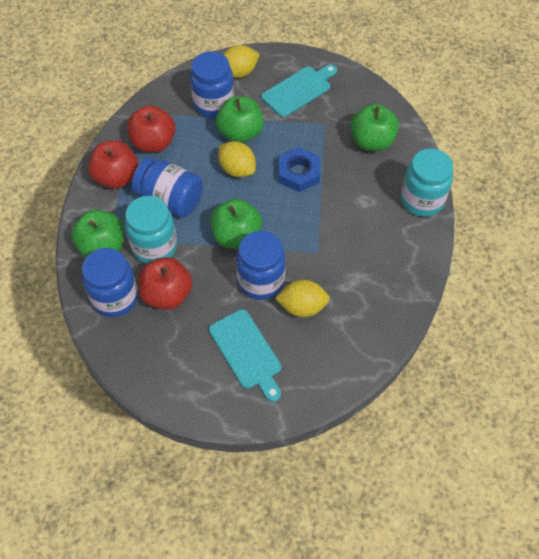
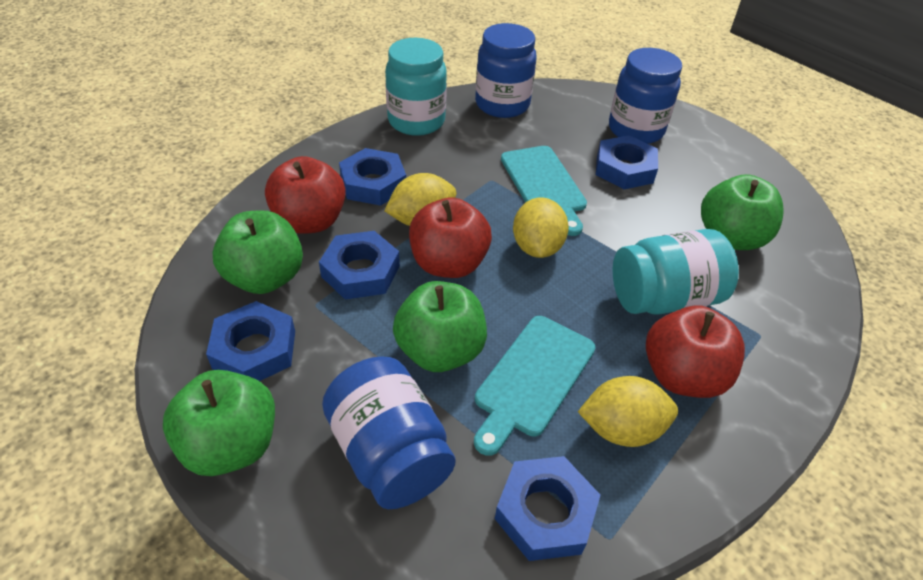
blue jar: 4 -> 3
blue nut: 1 -> 5

